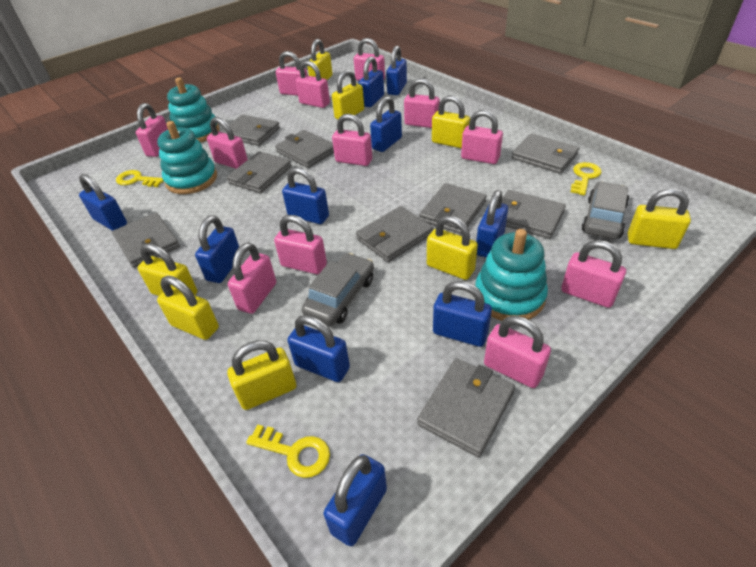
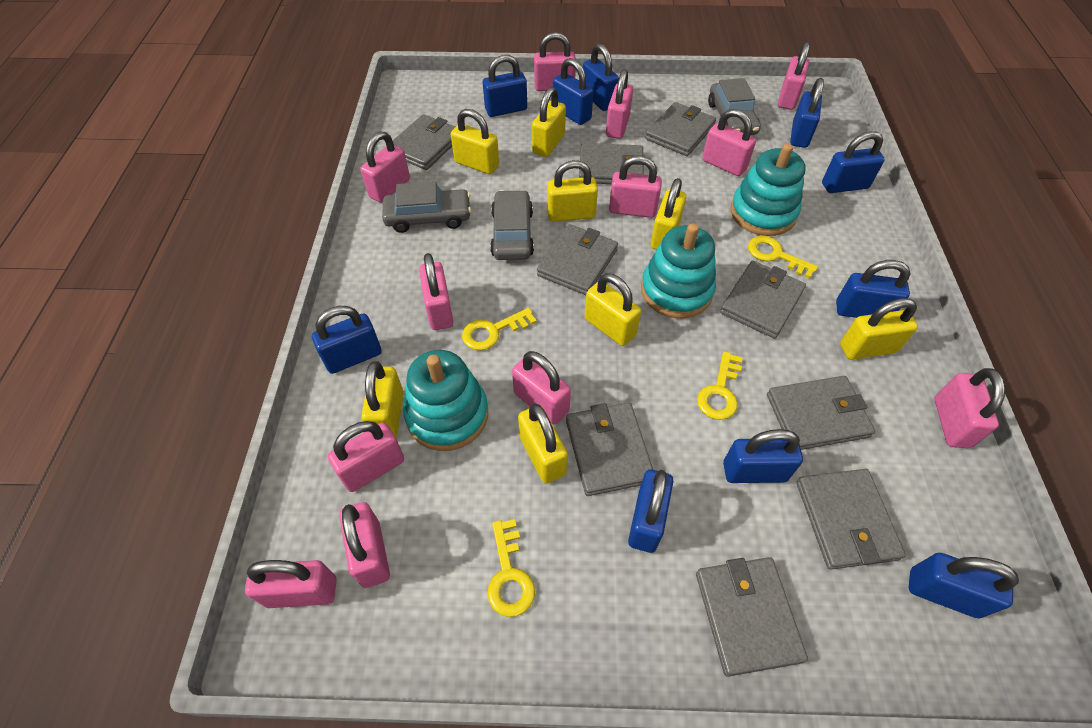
grey car: 2 -> 3
yellow key: 3 -> 4

